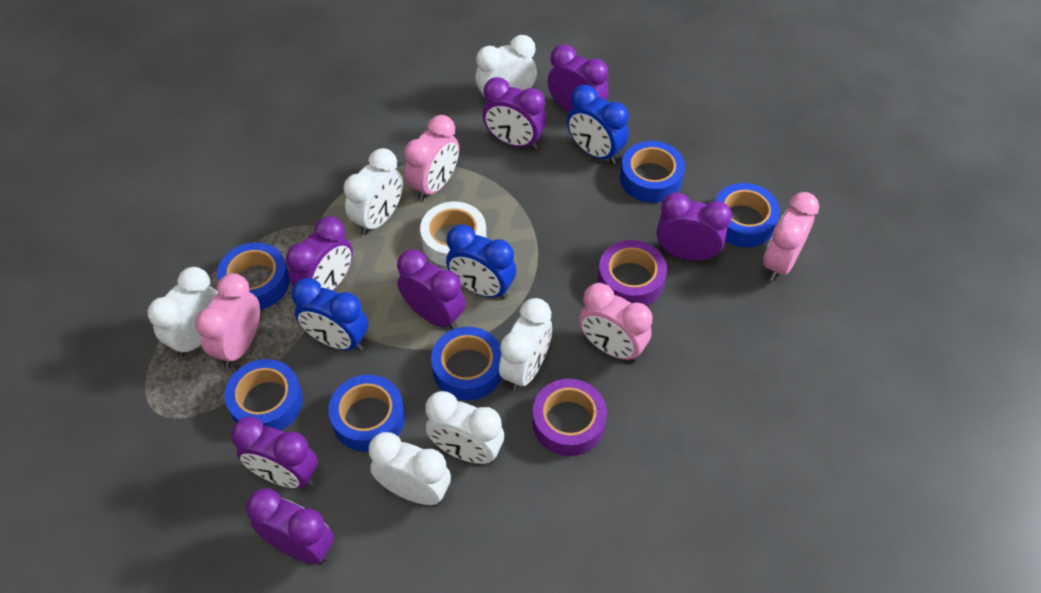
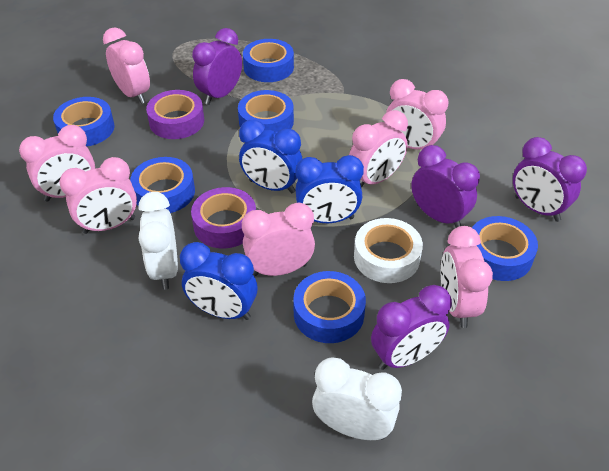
pink clock: 4 -> 7
purple clock: 7 -> 4
white clock: 6 -> 2

